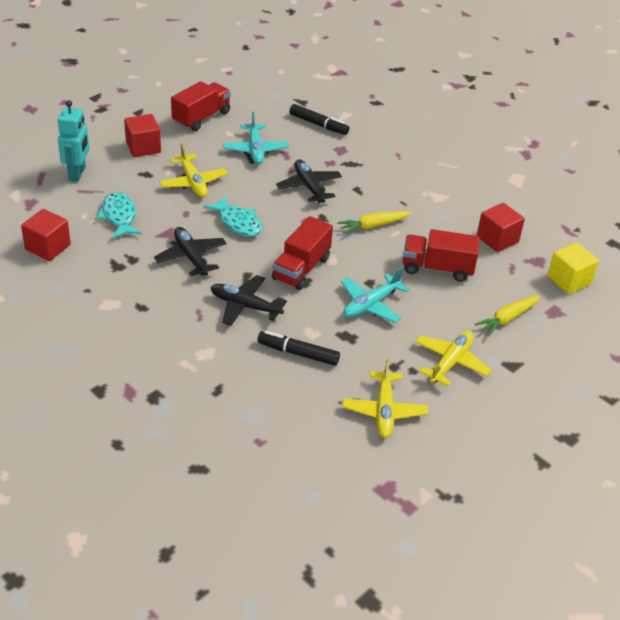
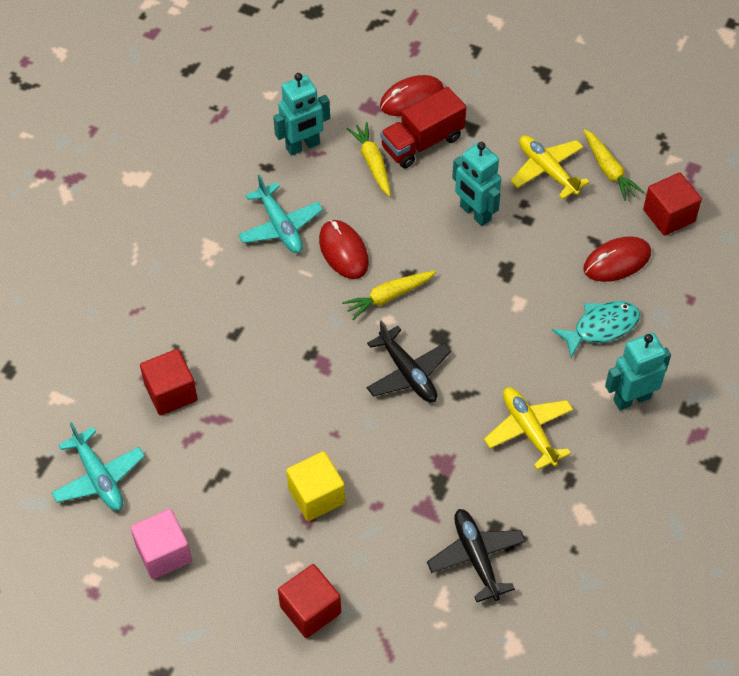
black marker: 2 -> 0
black plane: 3 -> 2
pink cube: 0 -> 1
red mouse: 0 -> 3
red truck: 3 -> 1
turquoise fish: 2 -> 1
turquoise robot: 1 -> 3
yellow carrot: 2 -> 3
yellow plane: 3 -> 2

